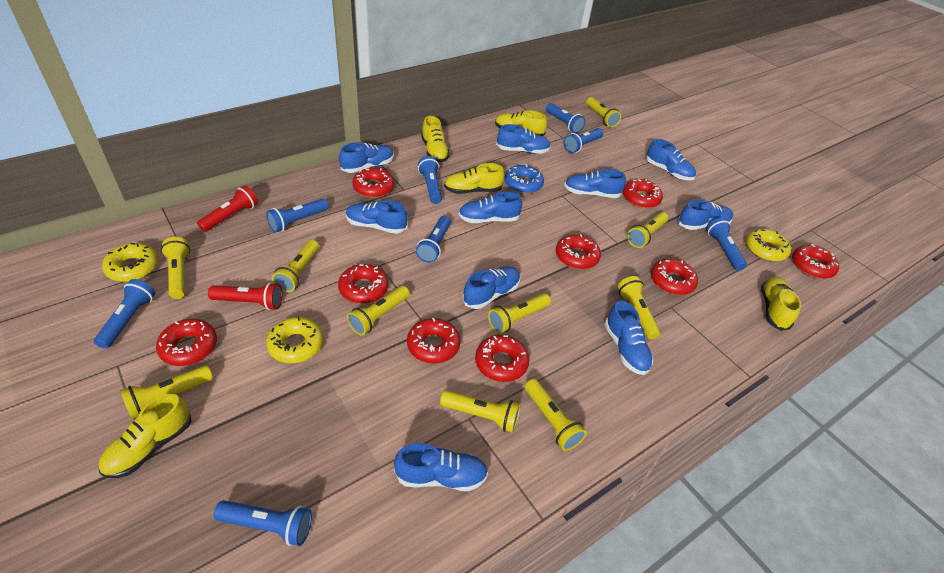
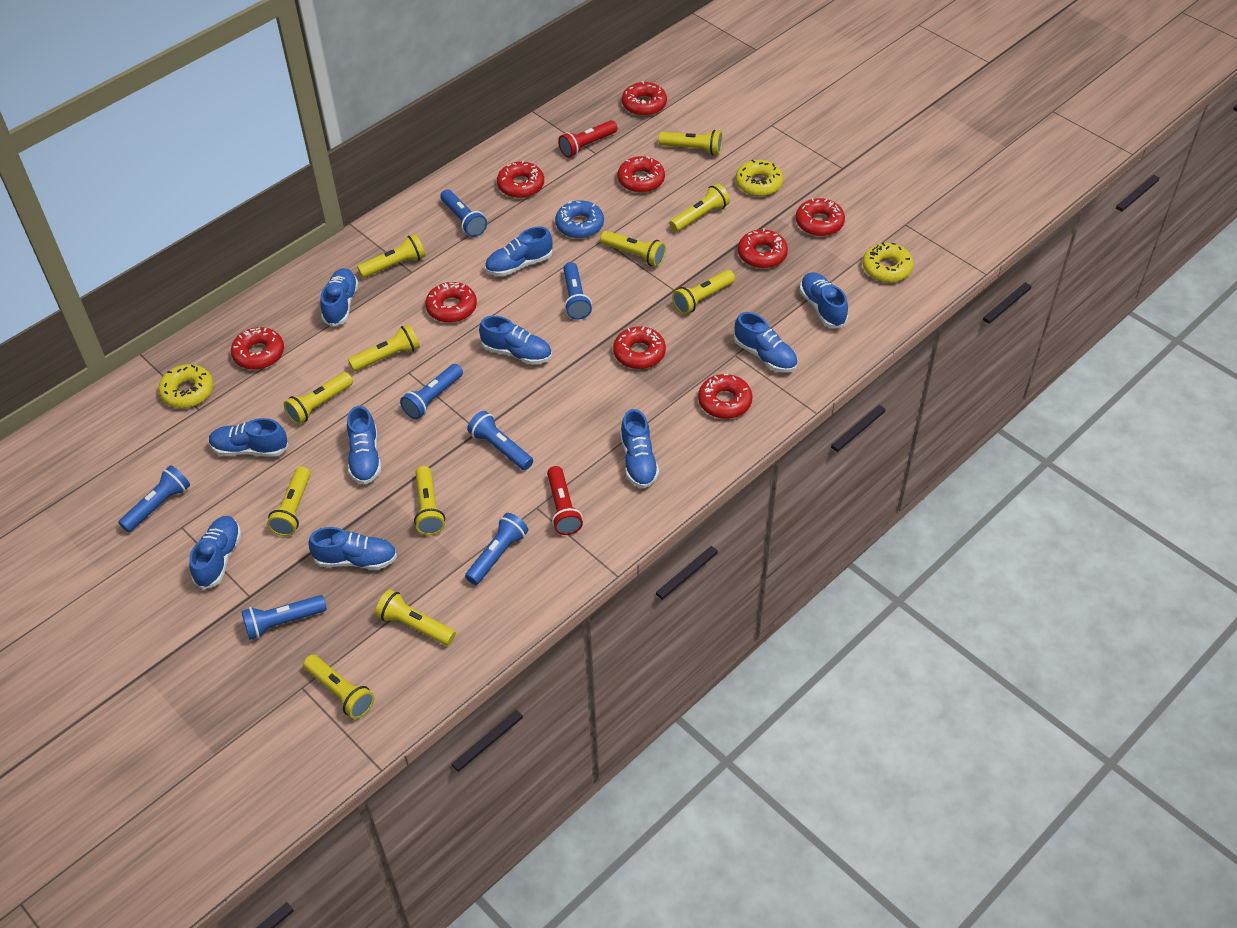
blue flashlight: 8 -> 7
yellow flashlight: 10 -> 11
yellow shoe: 5 -> 0

